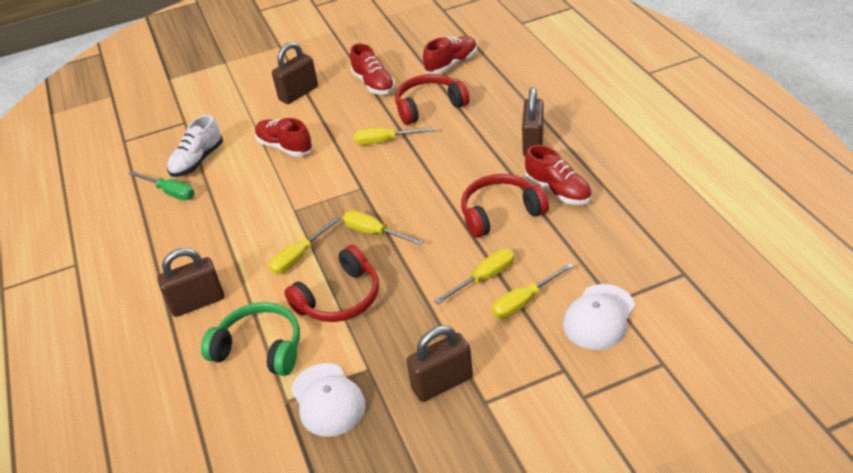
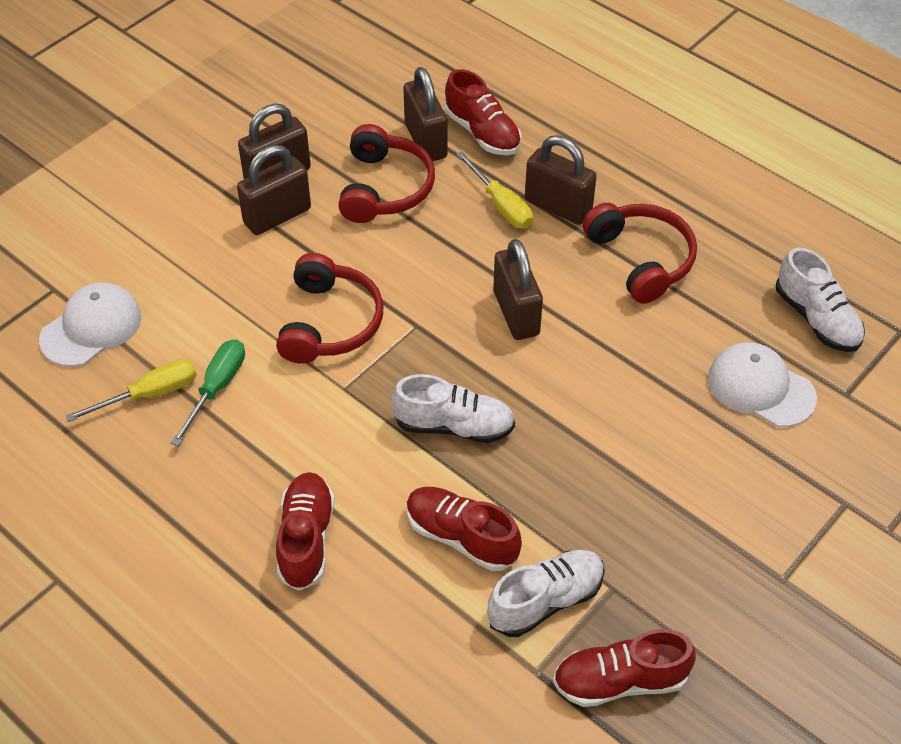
brown padlock: 4 -> 5
green headphones: 1 -> 0
white shoe: 1 -> 3
yellow screwdriver: 5 -> 2

